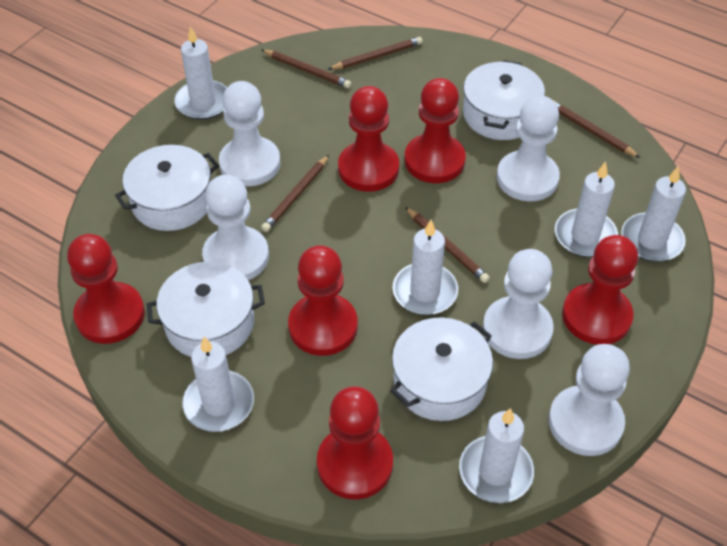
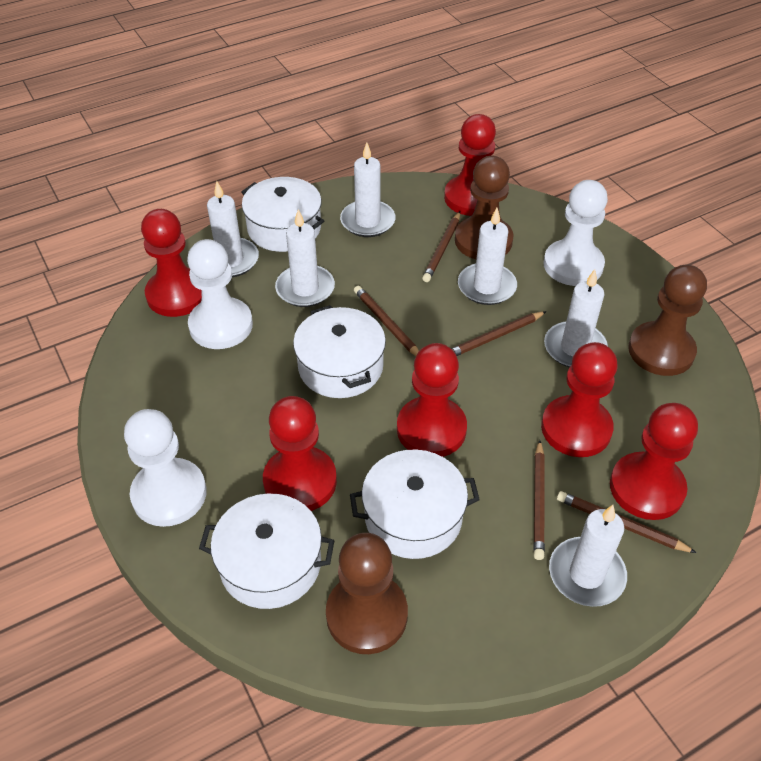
brown pawn: 0 -> 3
white pawn: 5 -> 3

